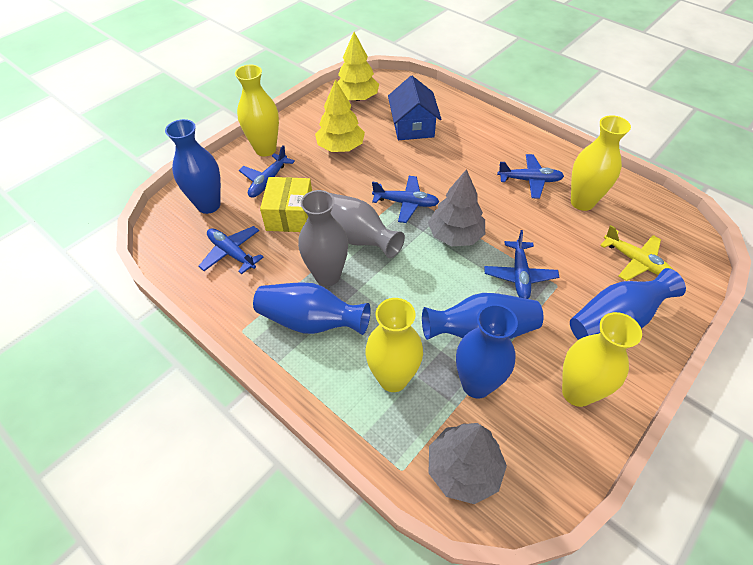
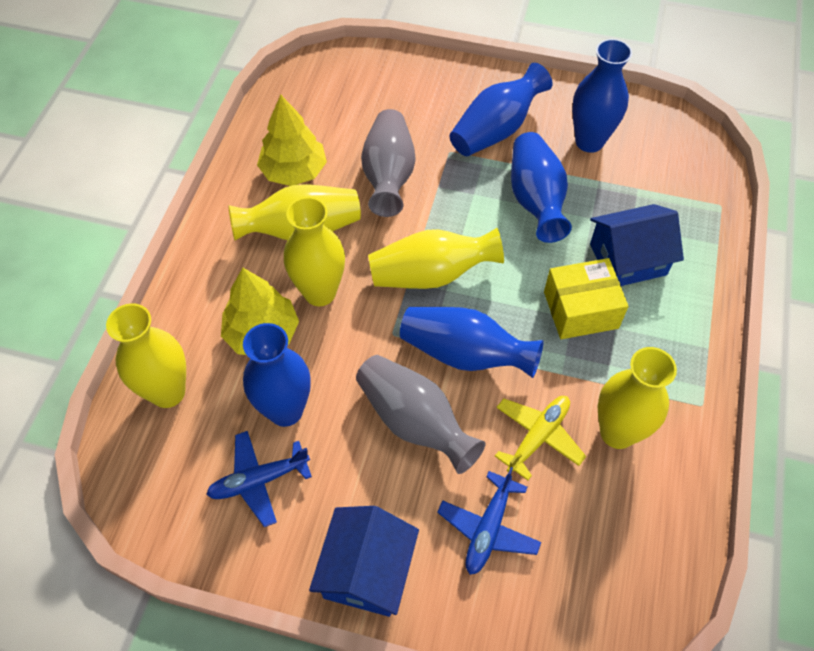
blue house: 1 -> 2
blue plane: 5 -> 2
grey tree: 2 -> 0
yellow vase: 4 -> 5

